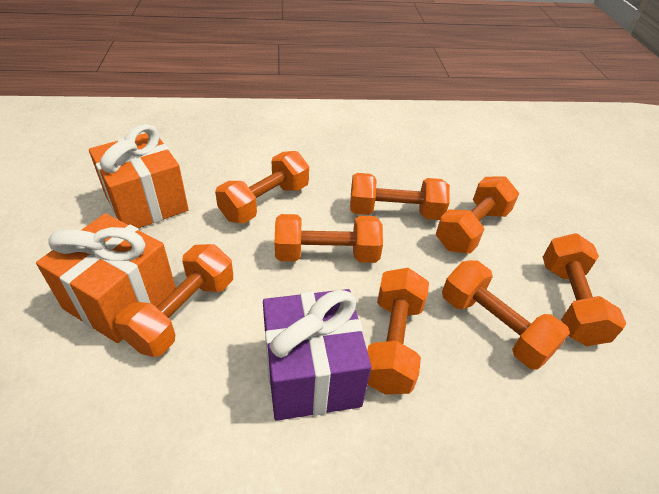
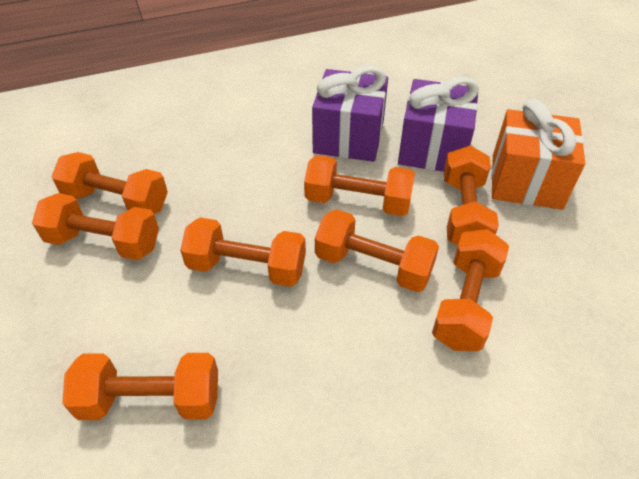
orange gift: 2 -> 1
purple gift: 1 -> 2

